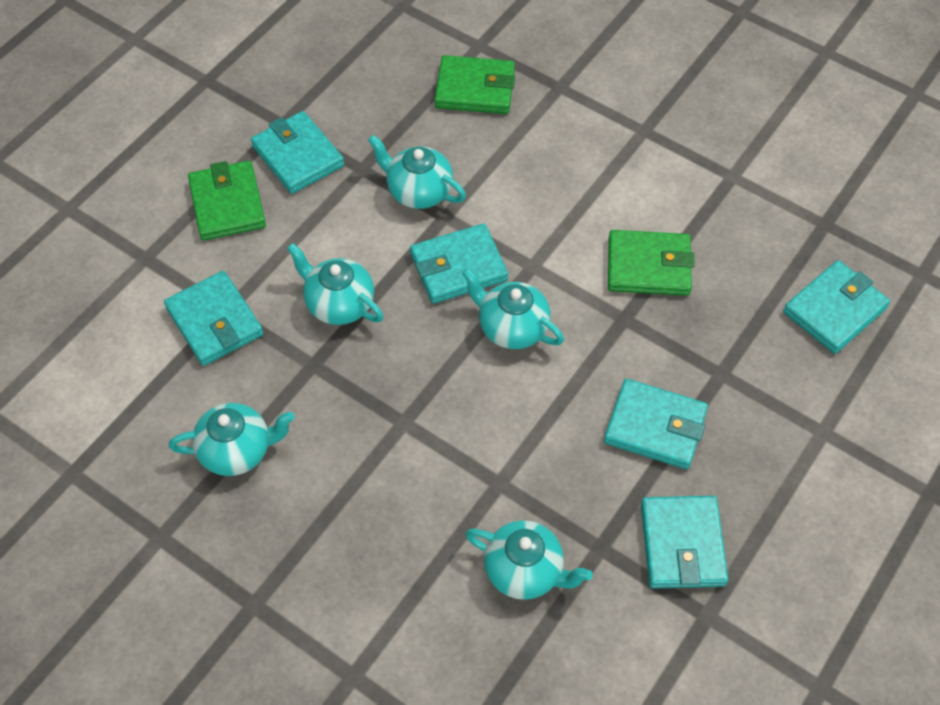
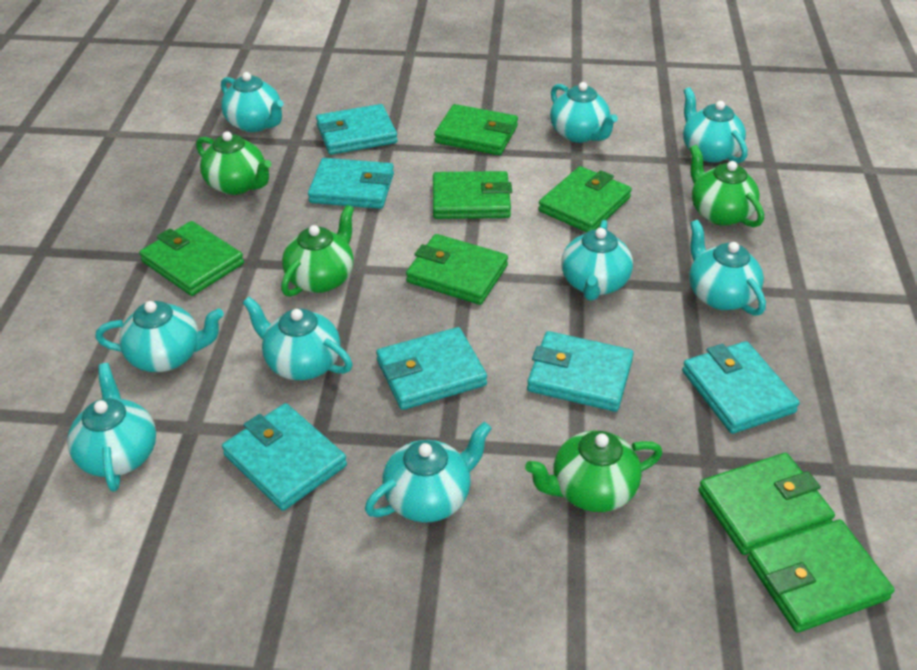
green teapot: 0 -> 4
green wallet: 3 -> 7
turquoise teapot: 5 -> 9

